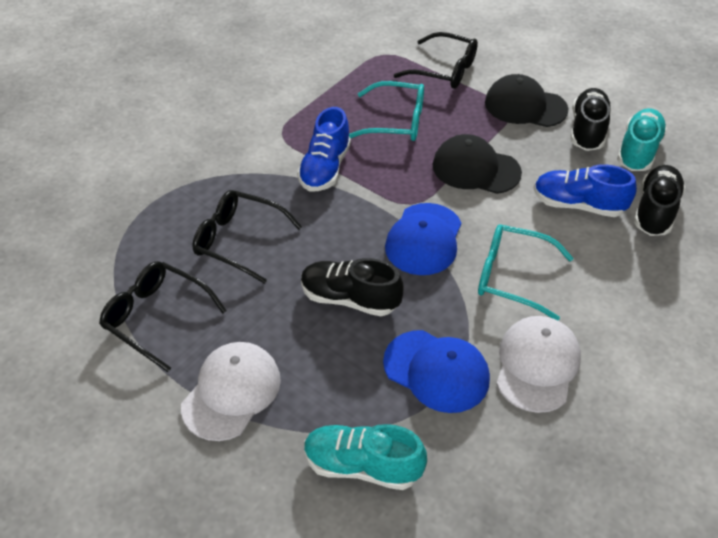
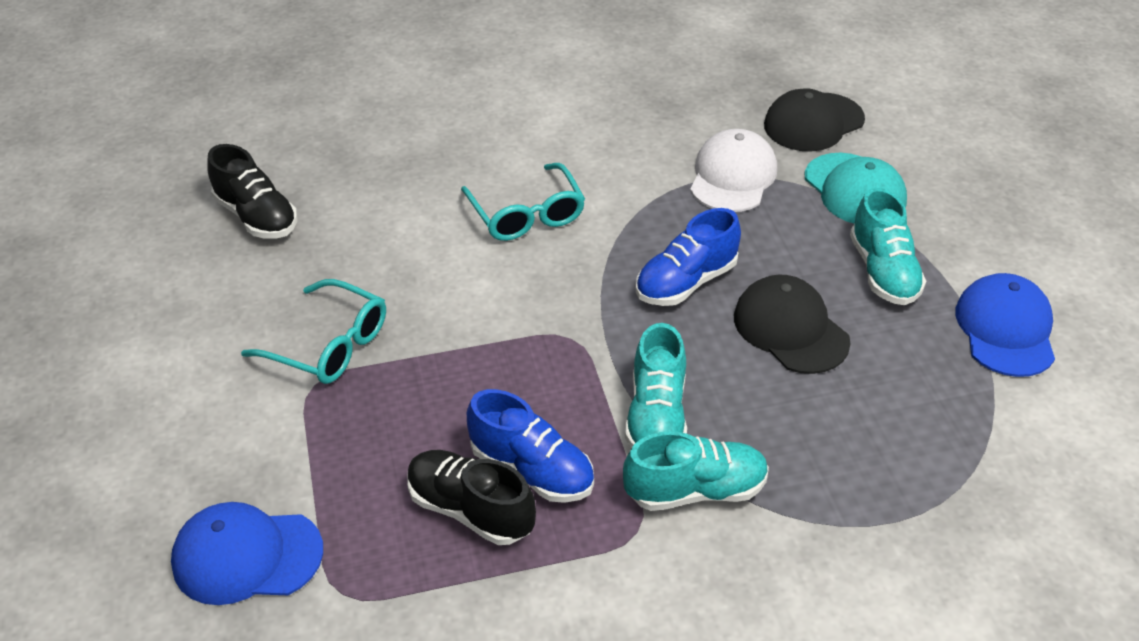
black glasses: 3 -> 0
black shoe: 3 -> 2
turquoise cap: 0 -> 1
turquoise shoe: 2 -> 3
white cap: 2 -> 1

